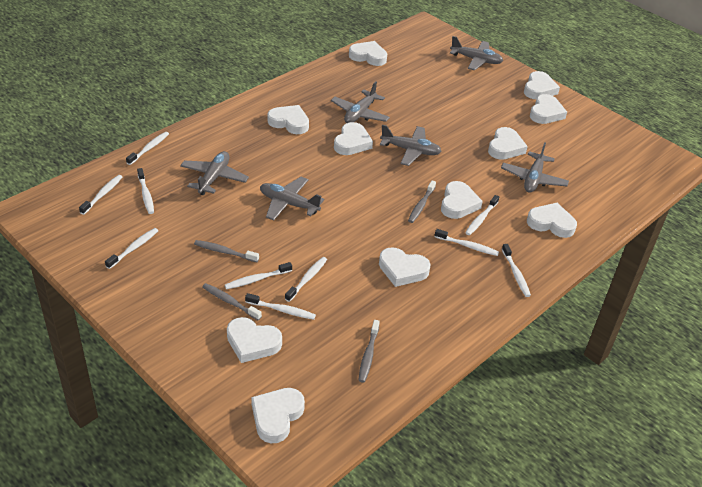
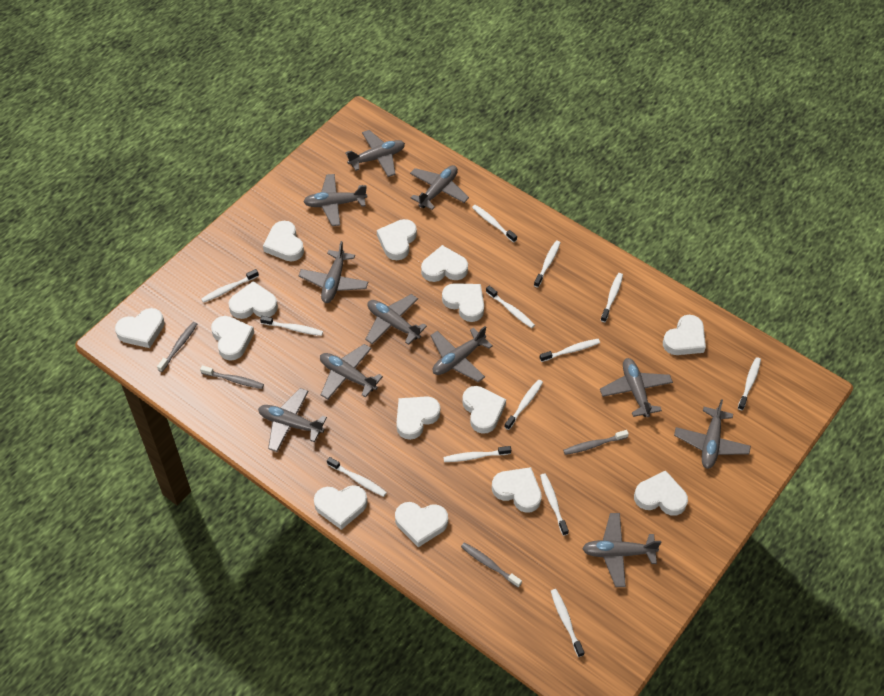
grey plane: 6 -> 11
white heart: 11 -> 14
white toothbrush: 10 -> 13

